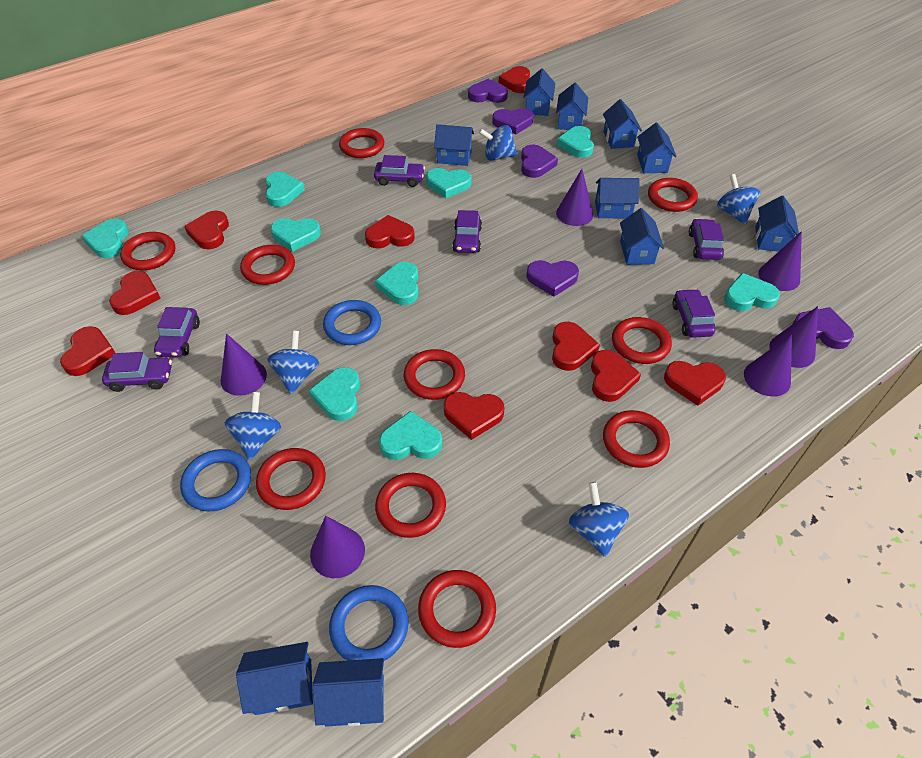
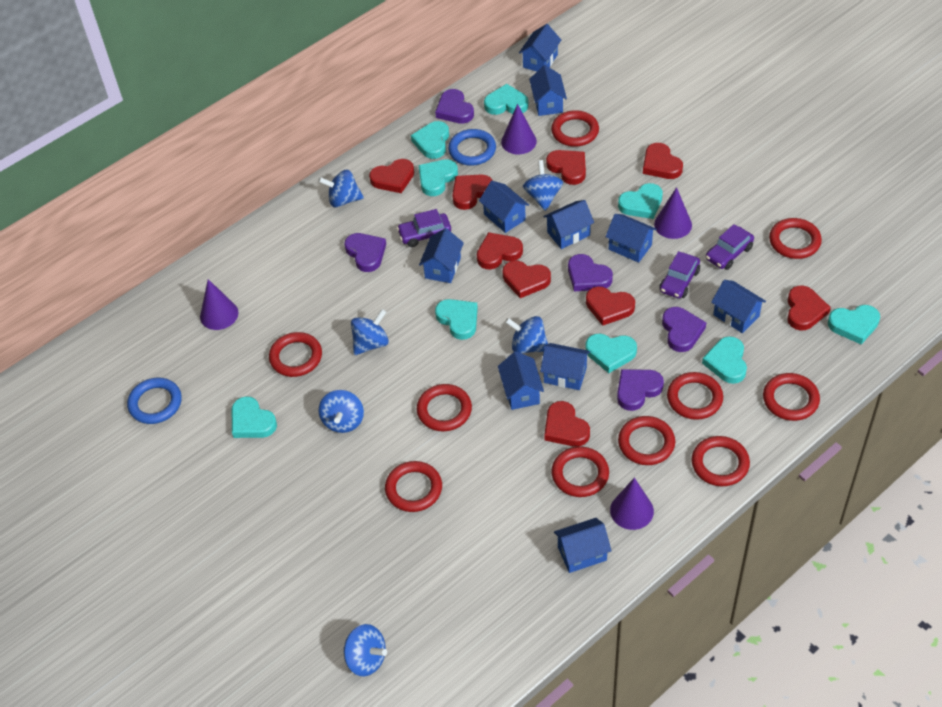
blue ring: 3 -> 2
blue spinning top: 5 -> 6
purple car: 6 -> 3
purple cone: 6 -> 4

